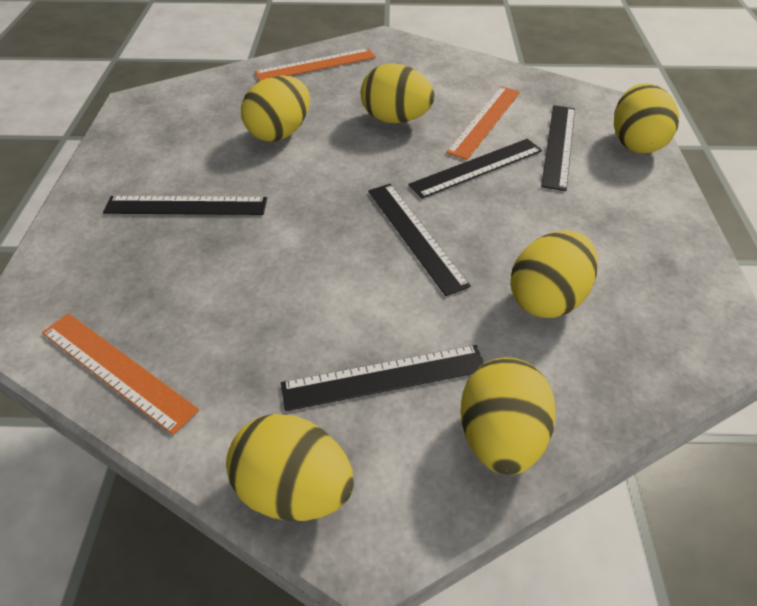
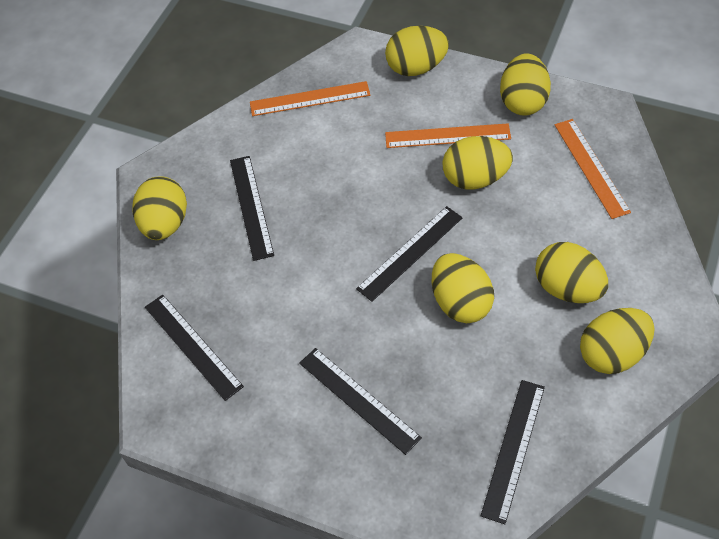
yellow egg: 6 -> 7

